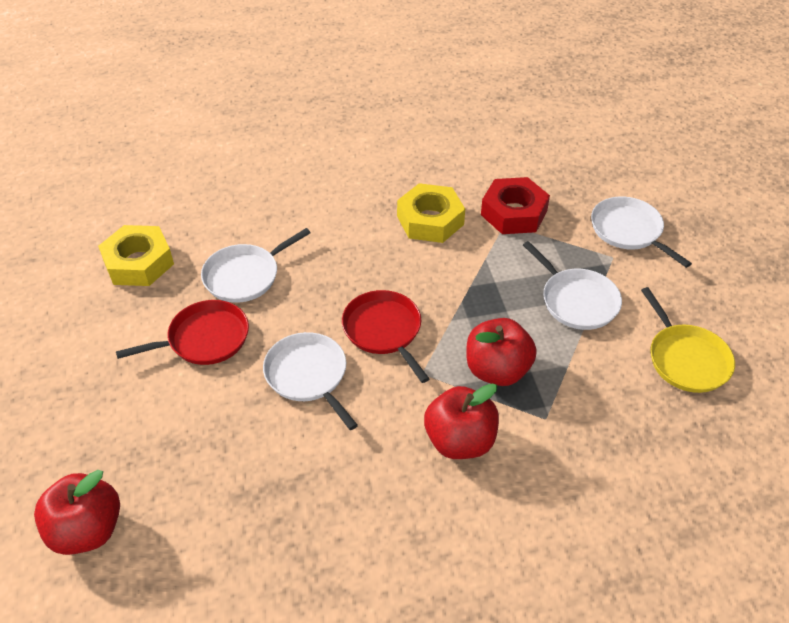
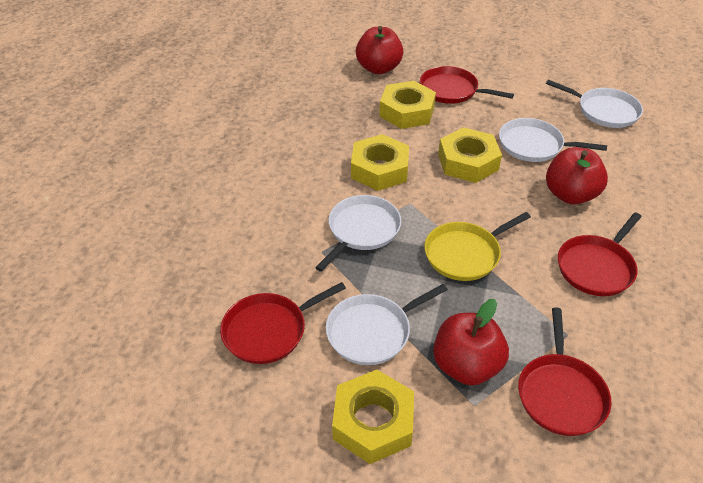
red nut: 1 -> 0
red pan: 2 -> 4
yellow nut: 2 -> 4

